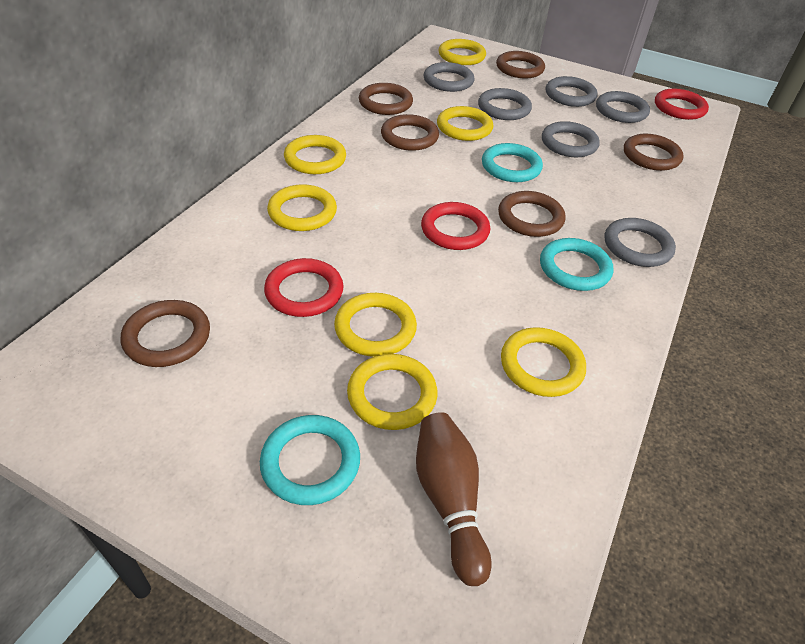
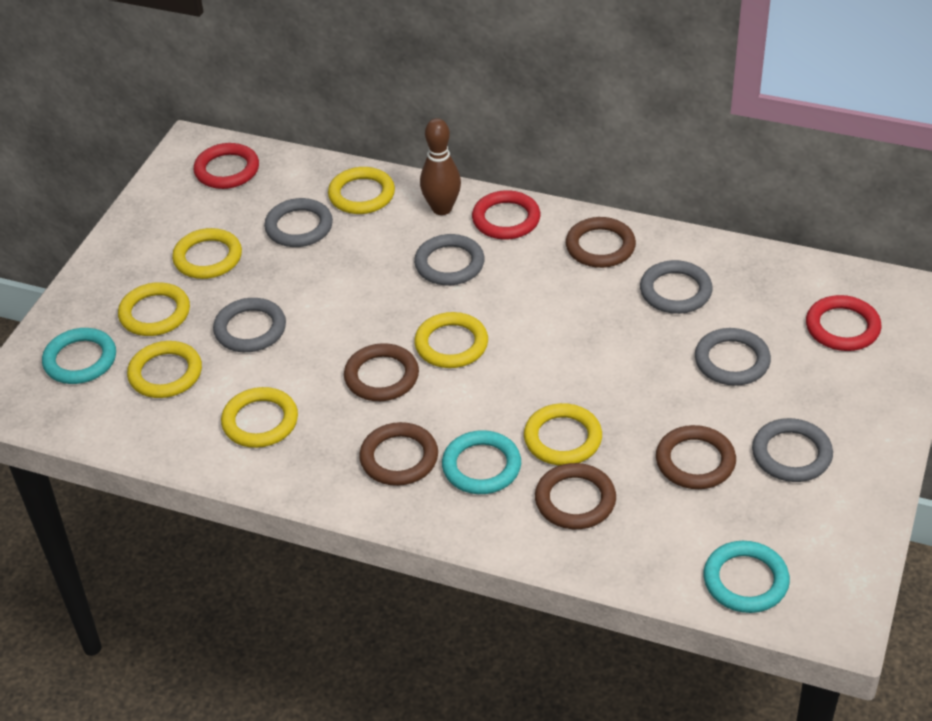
brown ring: 6 -> 5

